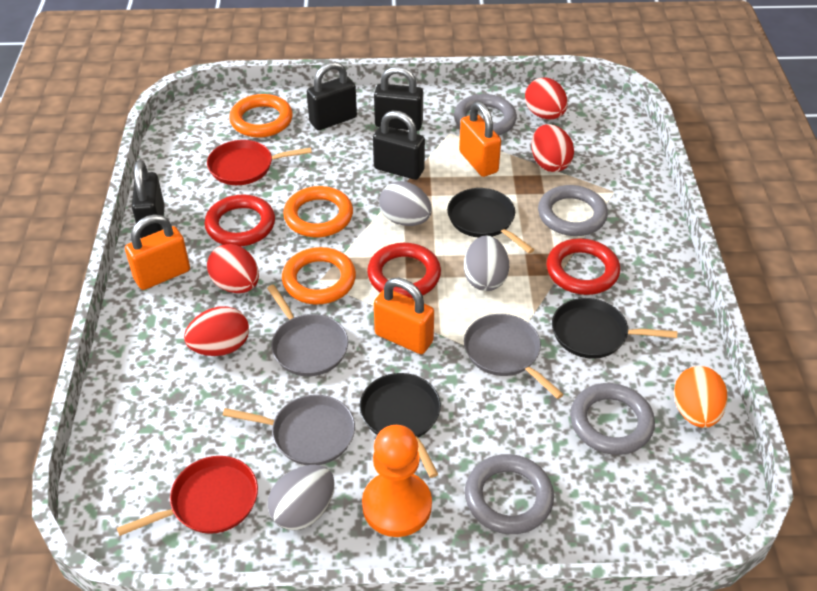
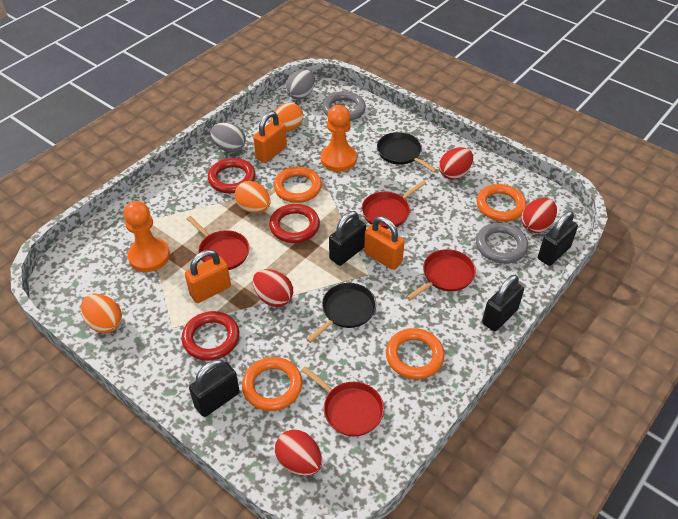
black pan: 3 -> 2
grey egg: 3 -> 2
grey pan: 3 -> 0
grey ring: 4 -> 2
orange egg: 1 -> 3
orange pawn: 1 -> 2
orange ring: 3 -> 4
red pan: 2 -> 4

